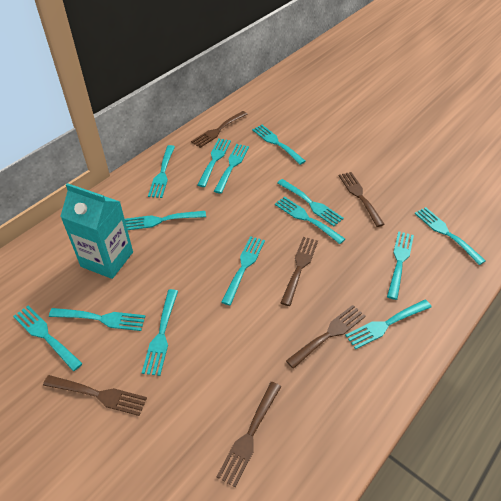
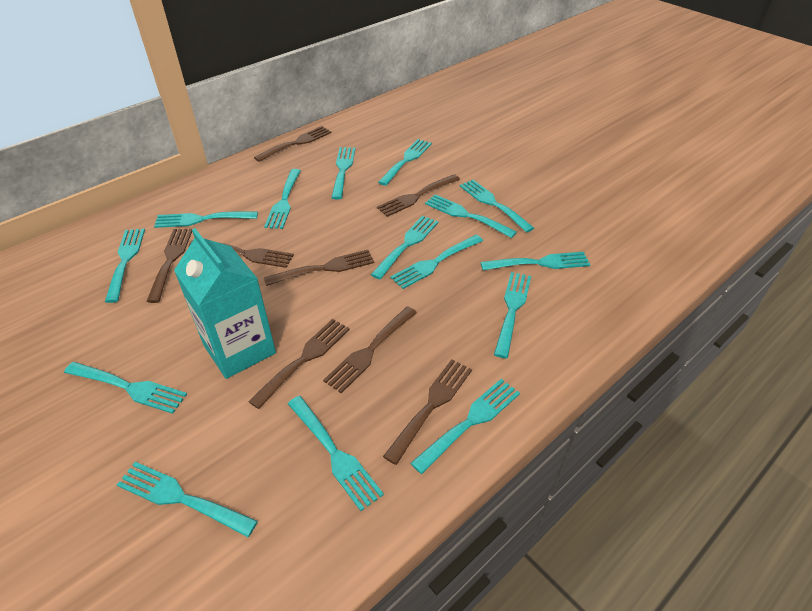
brown fork: 6 -> 8
turquoise fork: 14 -> 15

